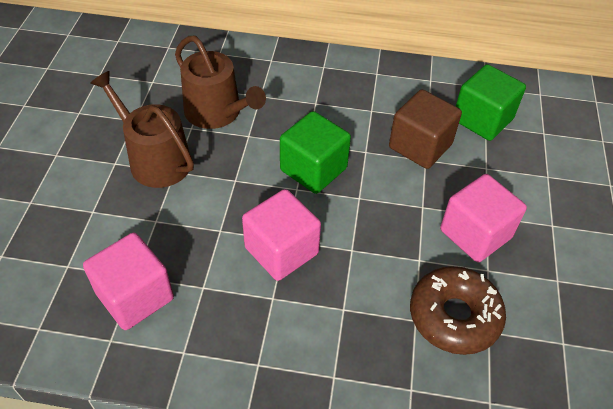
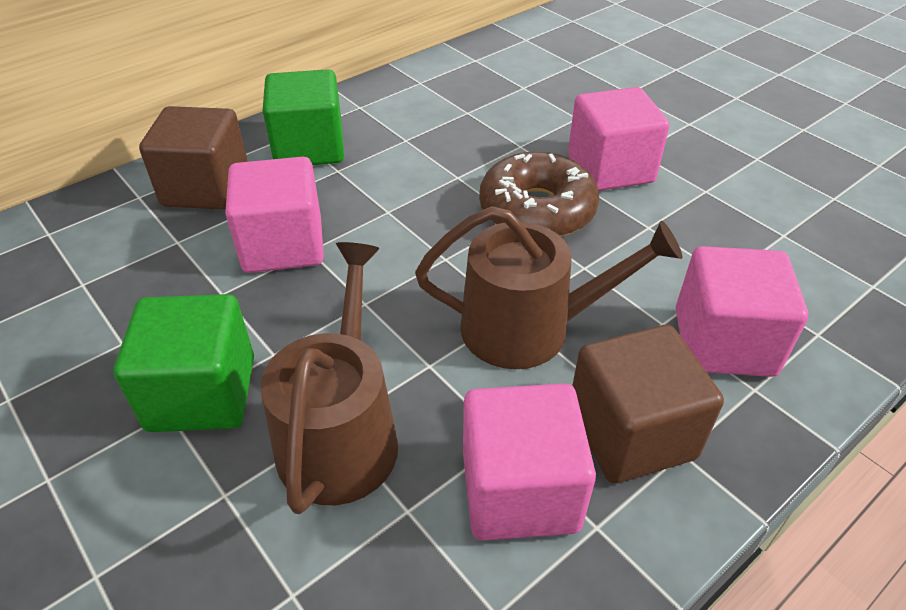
brown cube: 1 -> 2
pink cube: 3 -> 4

